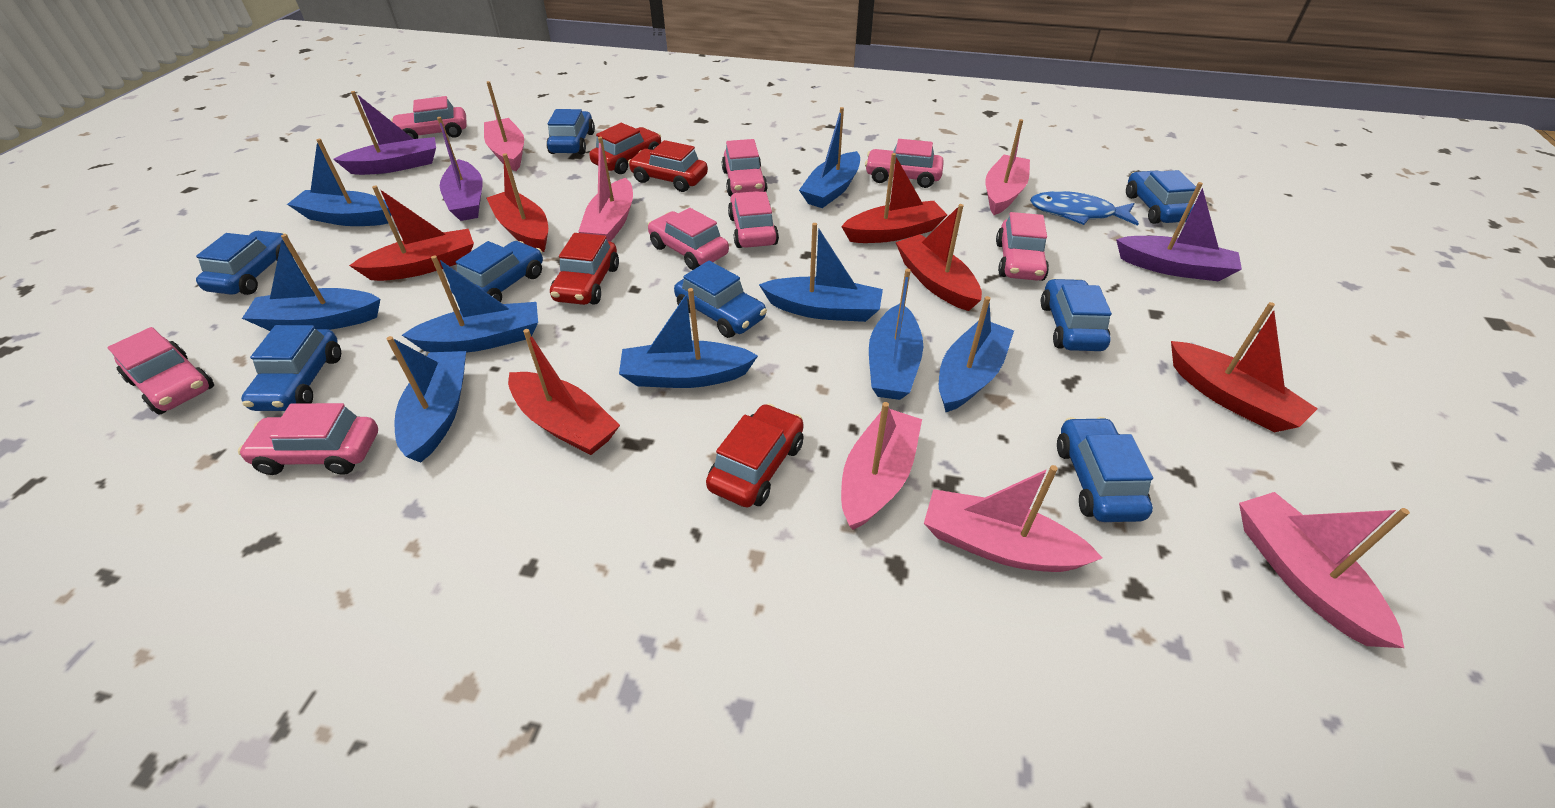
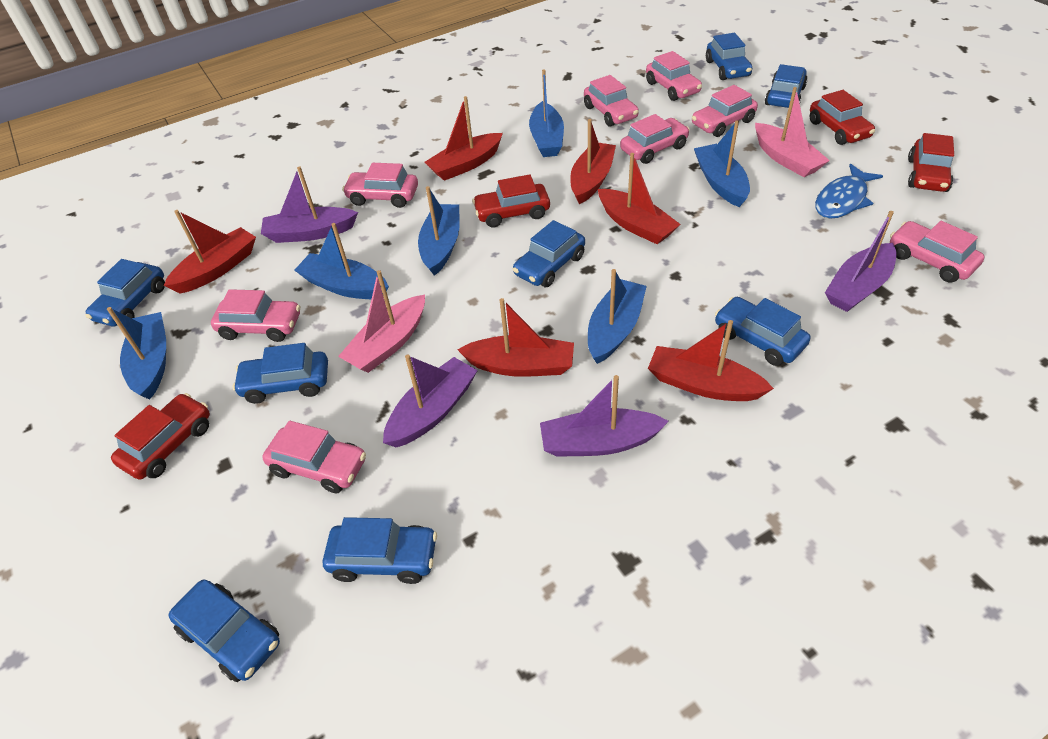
blue boat: 9 -> 6
pink boat: 6 -> 2
purple boat: 3 -> 4

